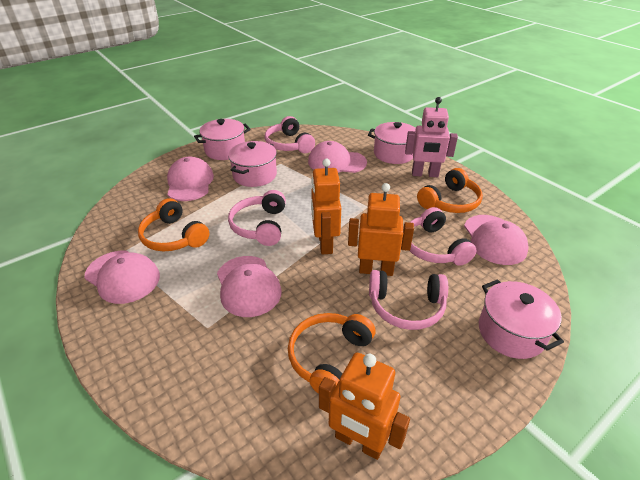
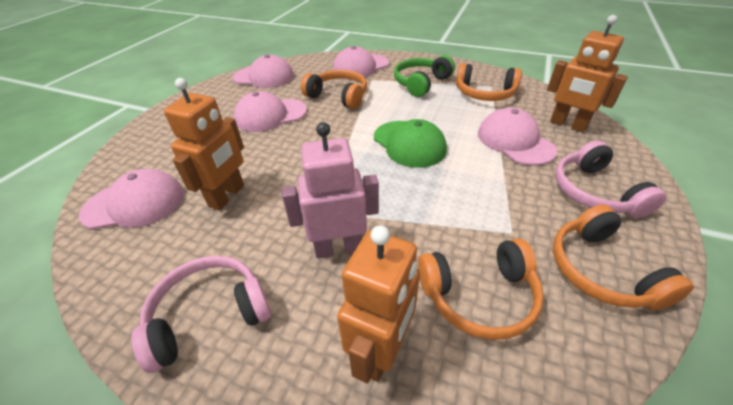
green cap: 0 -> 1
green headphones: 0 -> 1
orange headphones: 3 -> 4
pink headphones: 4 -> 2
pink pot: 4 -> 0

